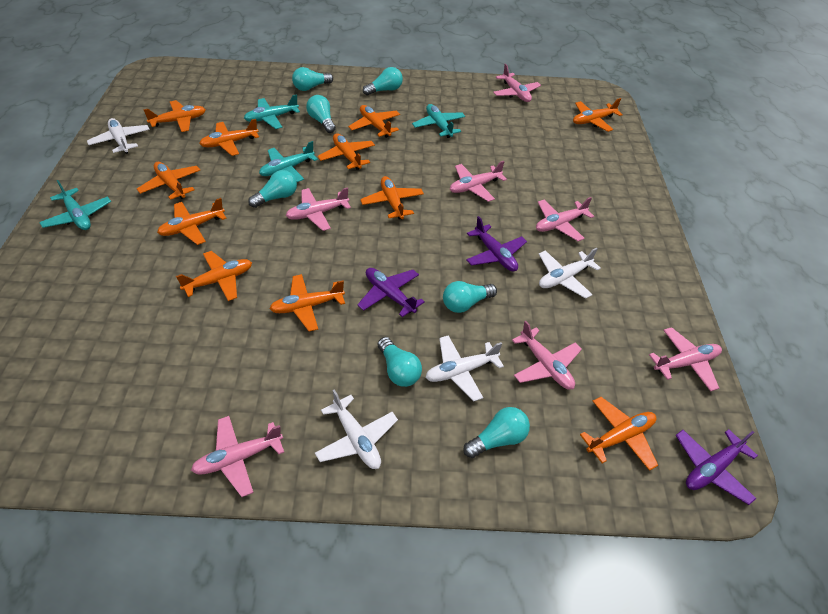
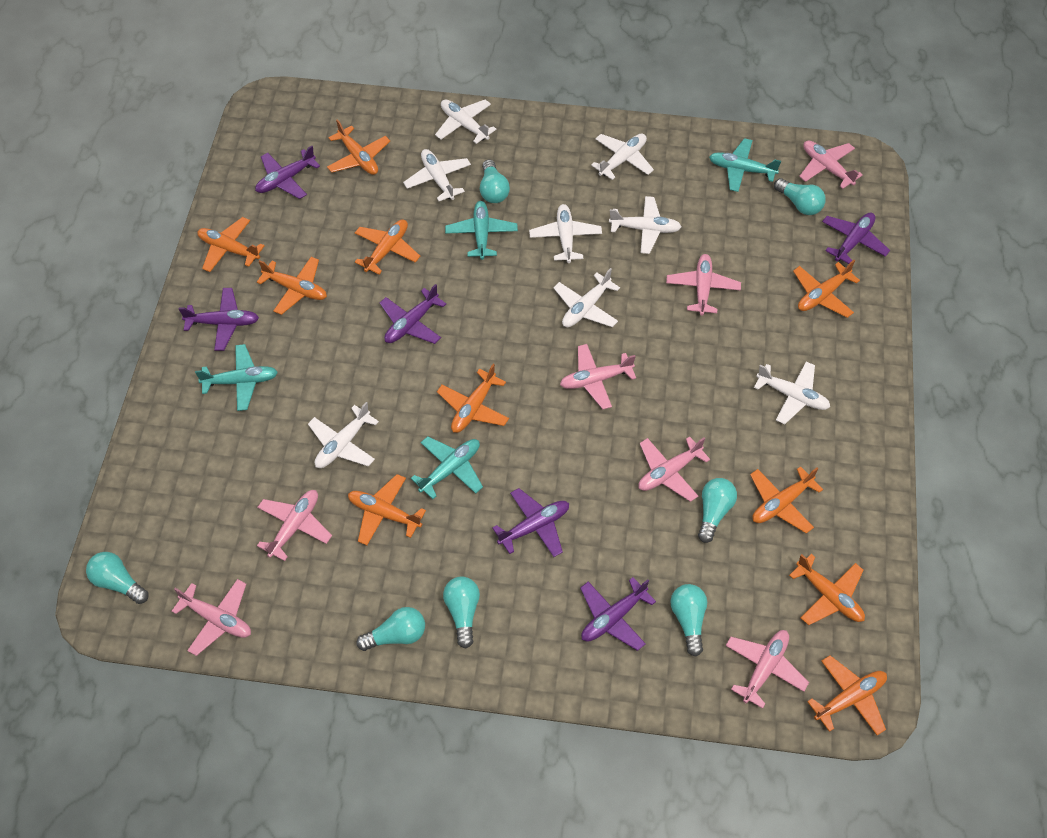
orange plane: 11 -> 10
purple plane: 3 -> 6
white plane: 4 -> 8

